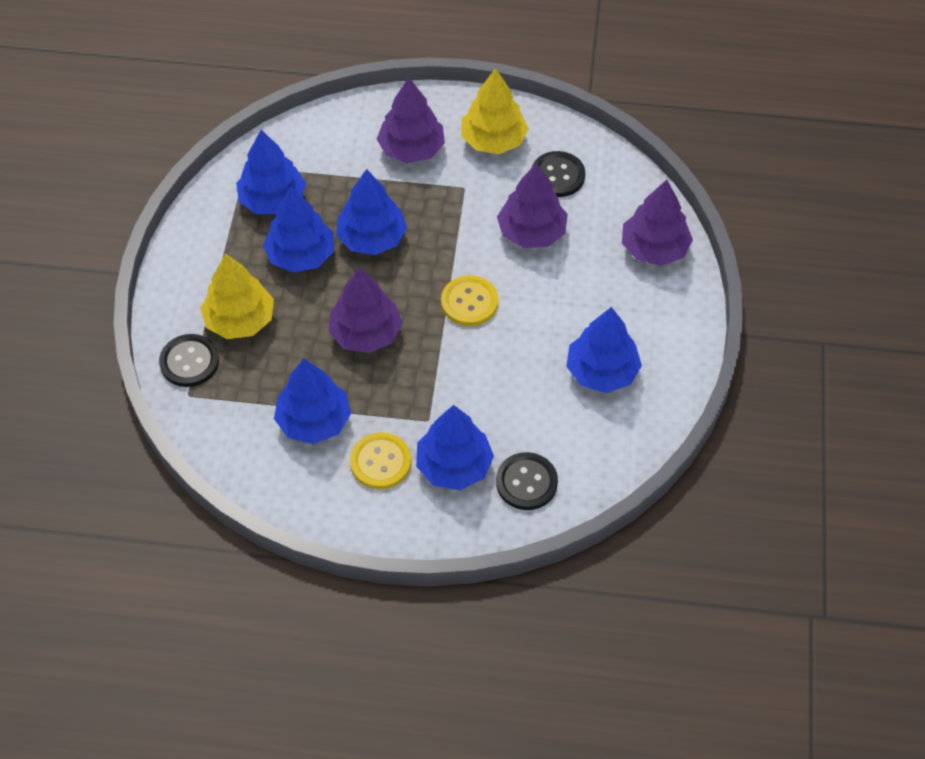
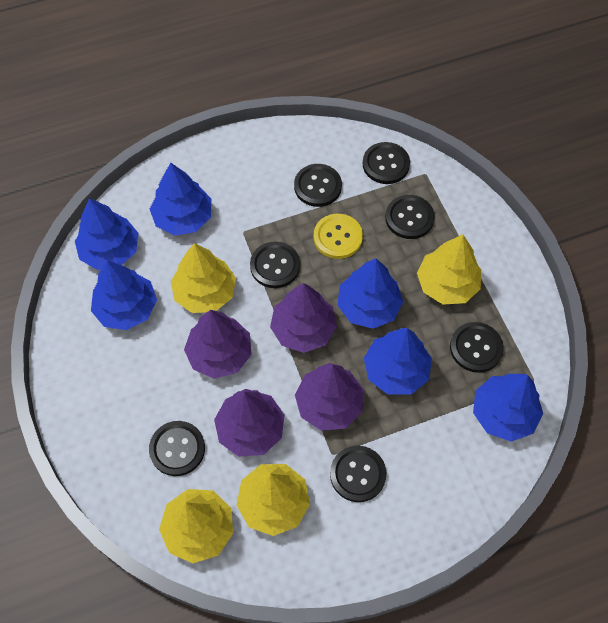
black button: 3 -> 7
yellow button: 2 -> 1
yellow tree: 2 -> 4

